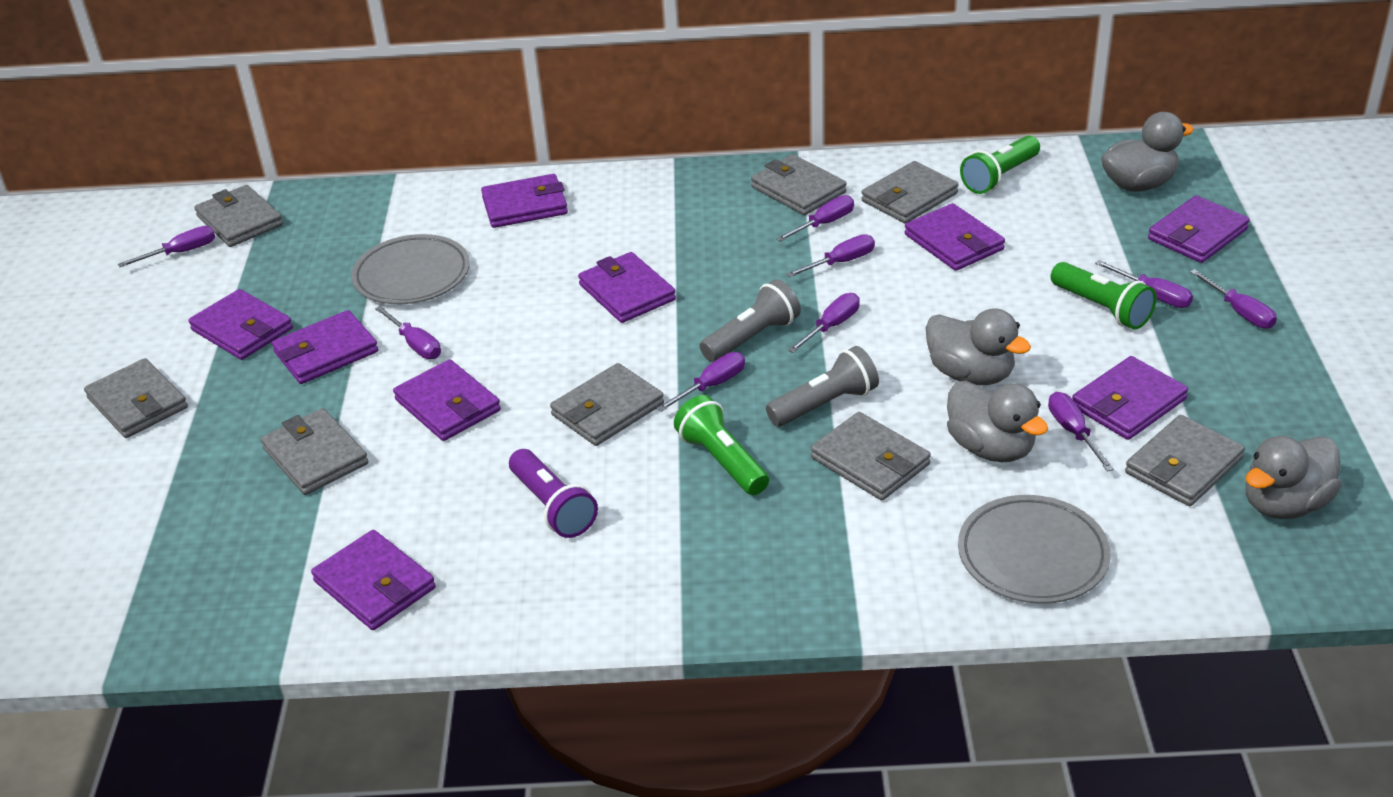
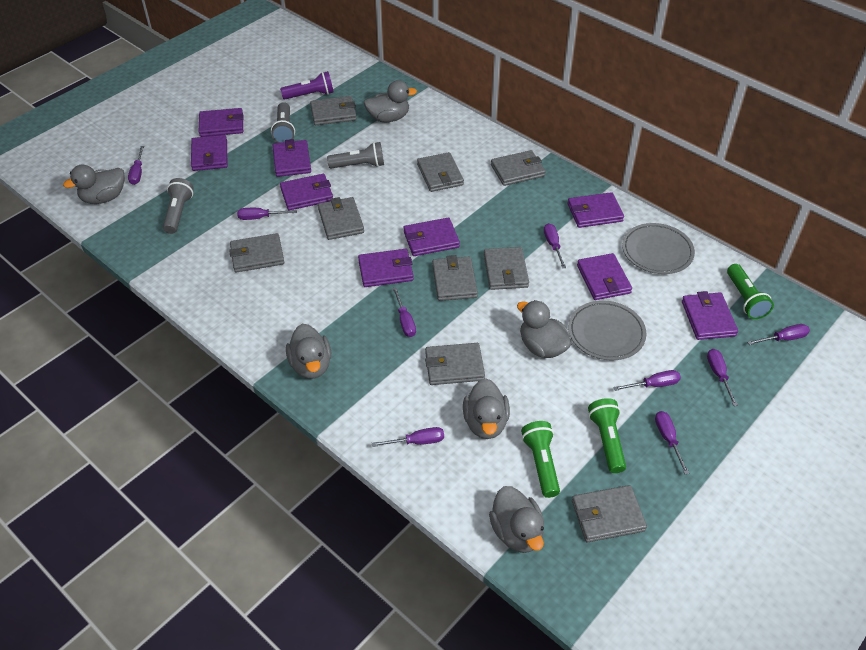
grey duck: 4 -> 6
grey flashlight: 2 -> 3
grey wallet: 8 -> 9

